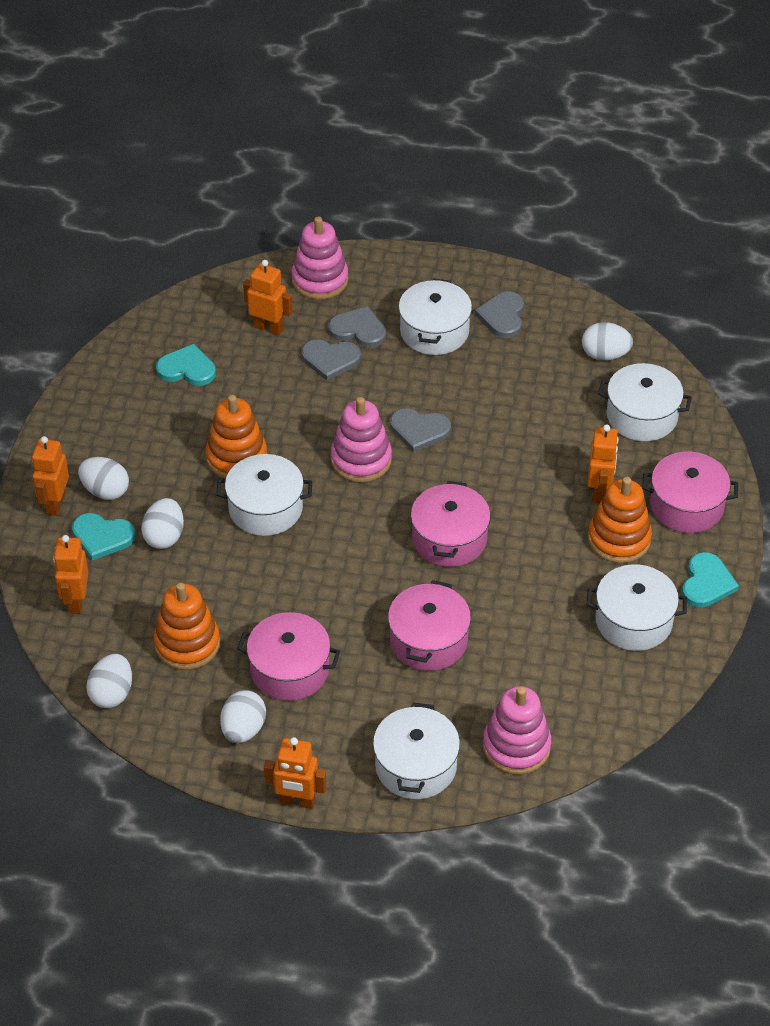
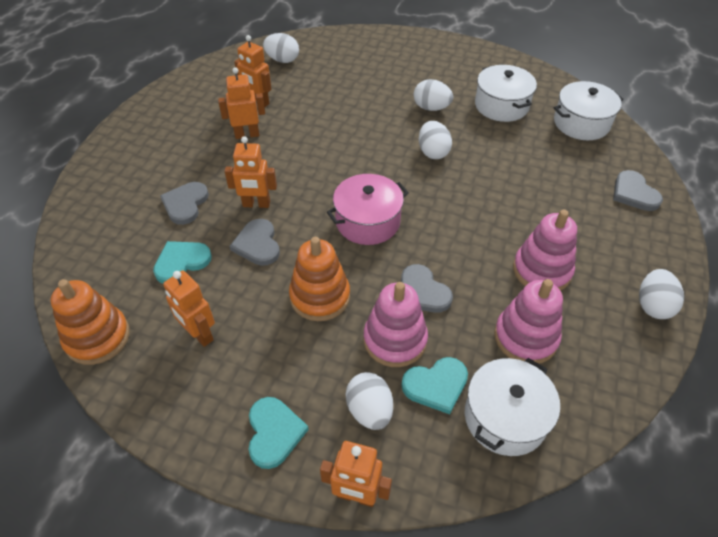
orange stacking toy: 3 -> 2
pink pot: 4 -> 1
white pot: 5 -> 3

